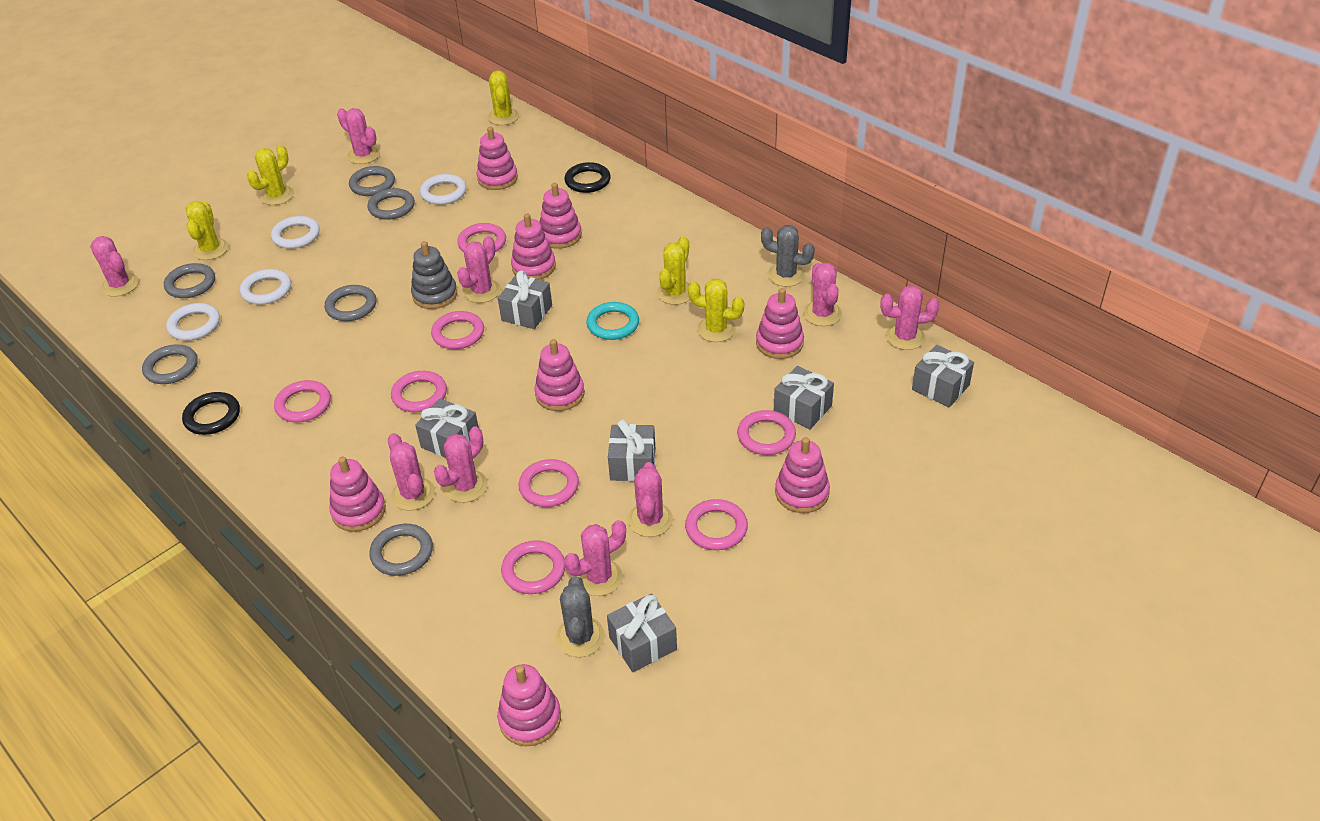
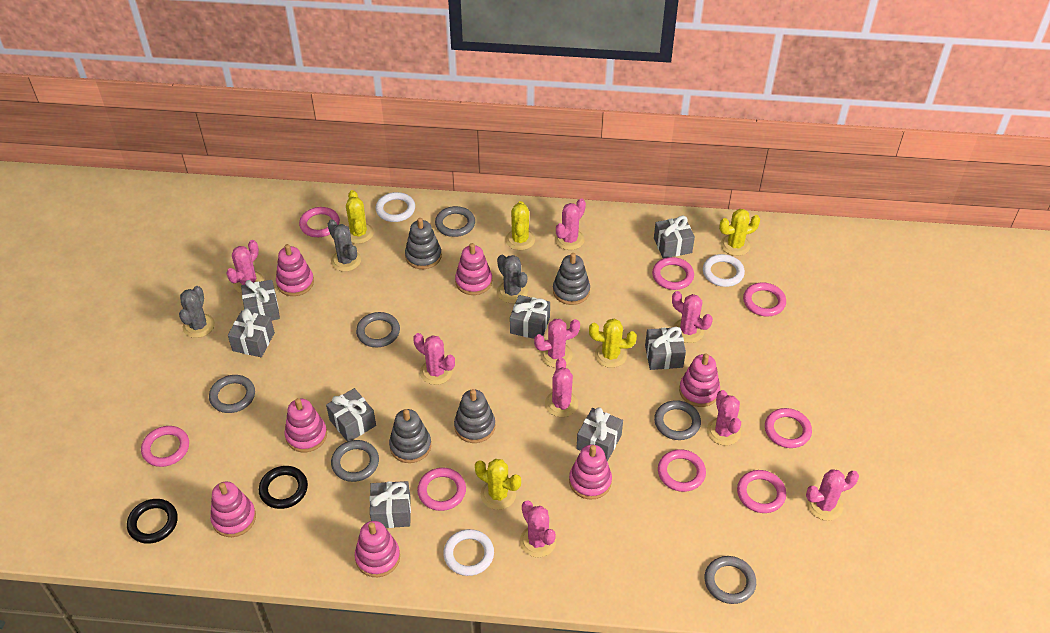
grey cactus: 2 -> 3
grey gift: 6 -> 8
grey stacking toy: 1 -> 4
pink stacking toy: 8 -> 7
turquoise ring: 1 -> 0
white ring: 4 -> 3

